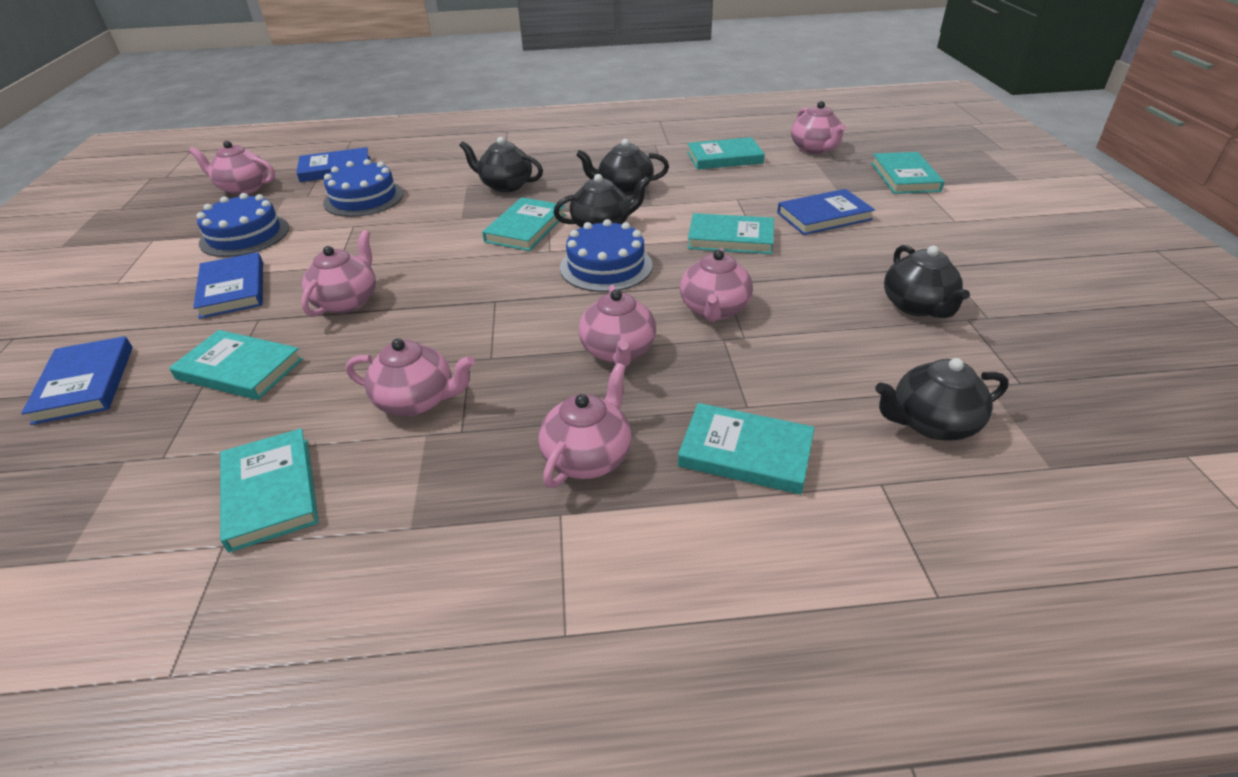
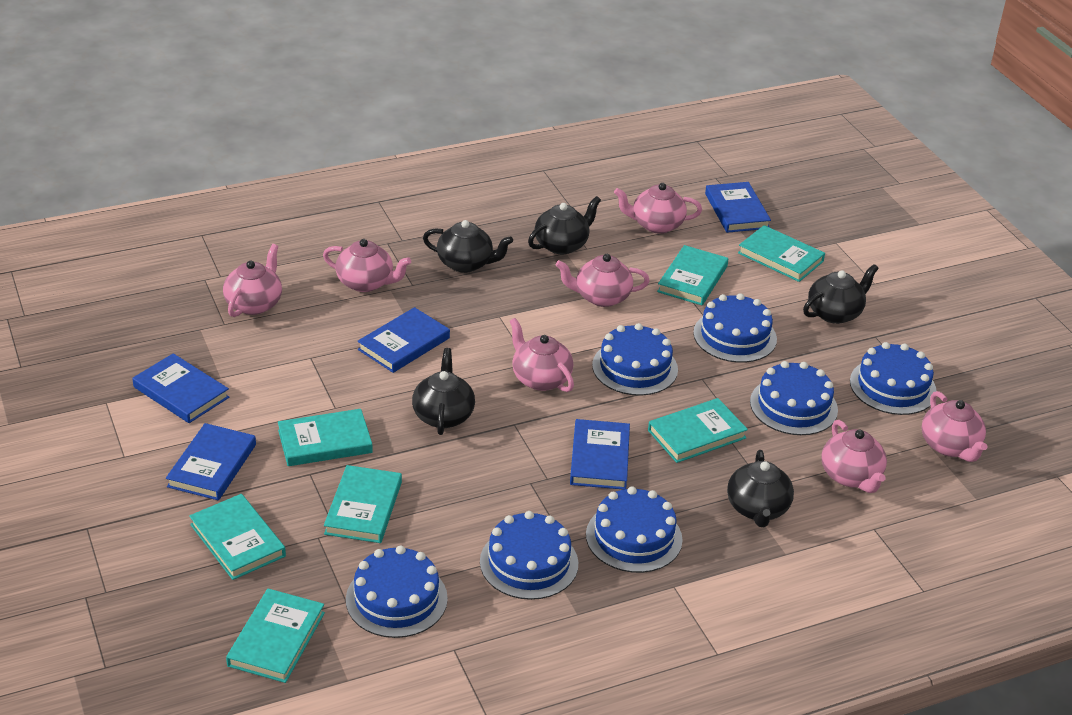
blue book: 4 -> 5
blue cake: 3 -> 7

